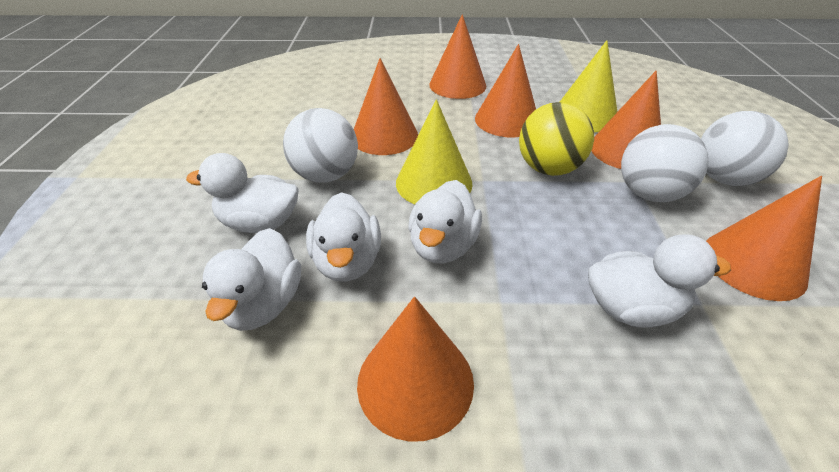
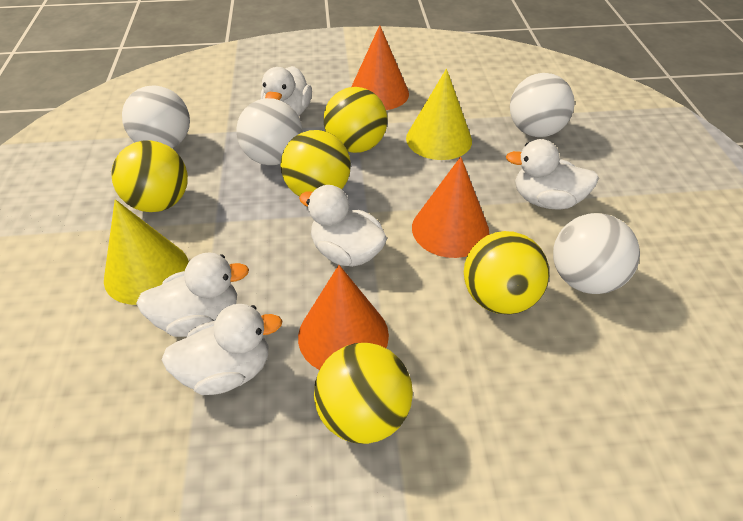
orange cone: 6 -> 3
white ball: 3 -> 4
yellow ball: 1 -> 5

